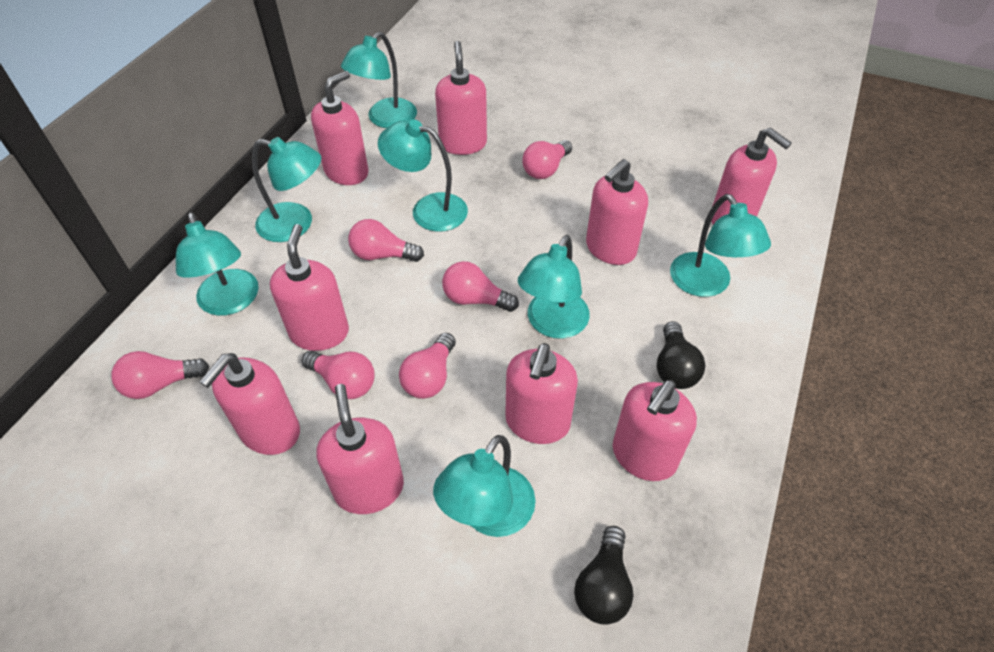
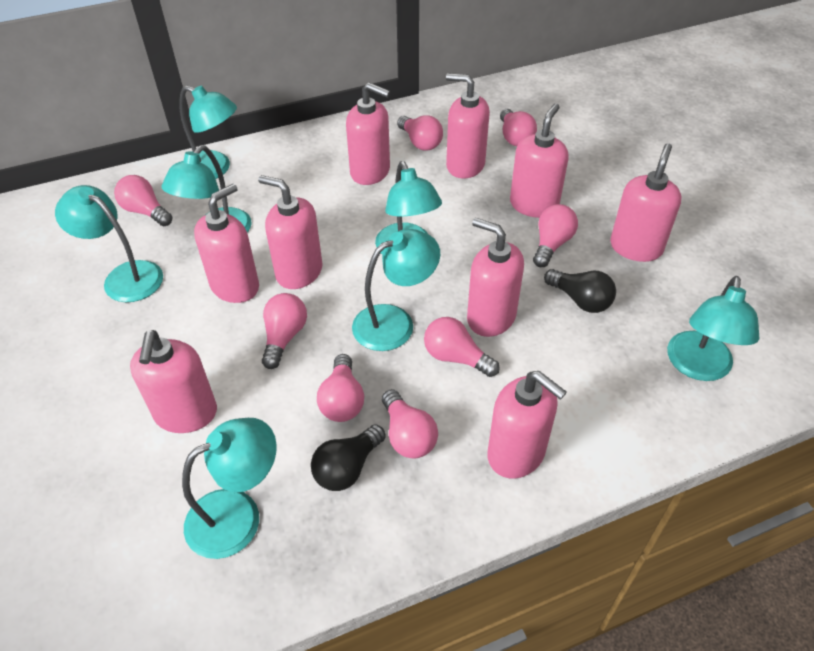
pink light bulb: 6 -> 8

